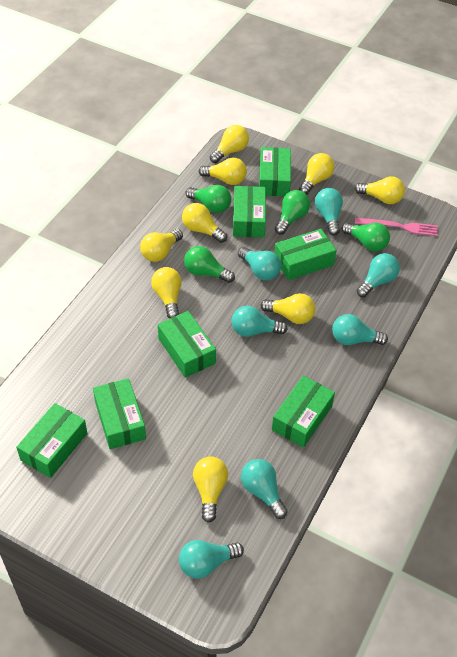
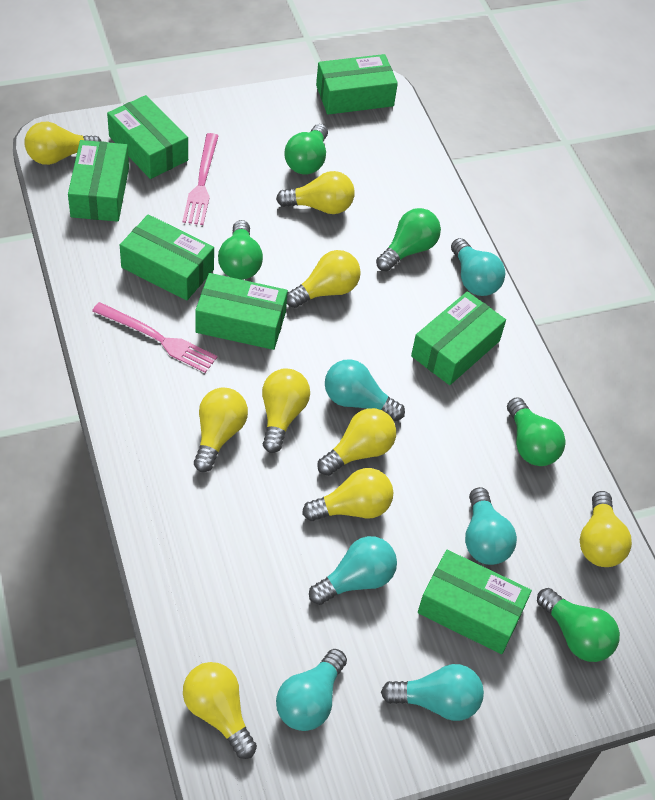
green light bulb: 4 -> 5
pink fork: 1 -> 2
turquoise light bulb: 7 -> 6

